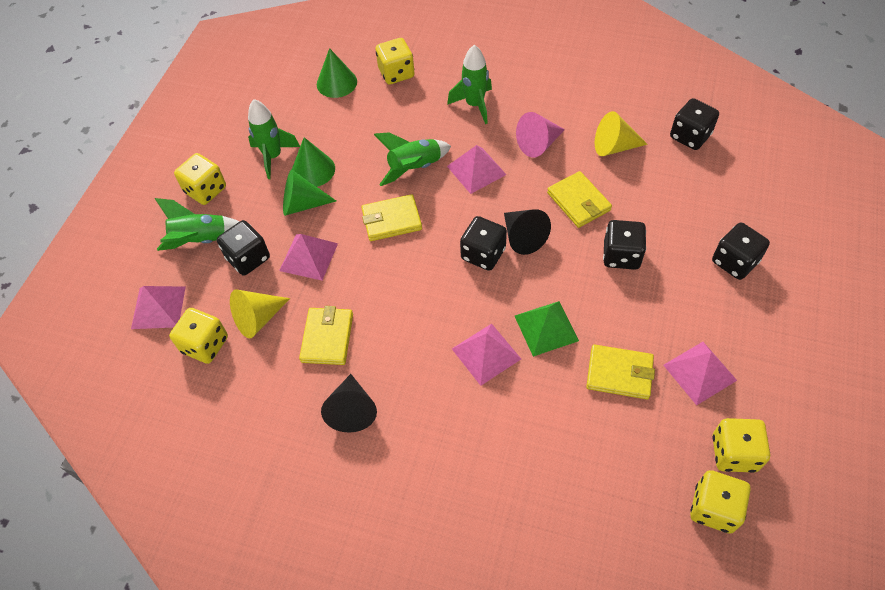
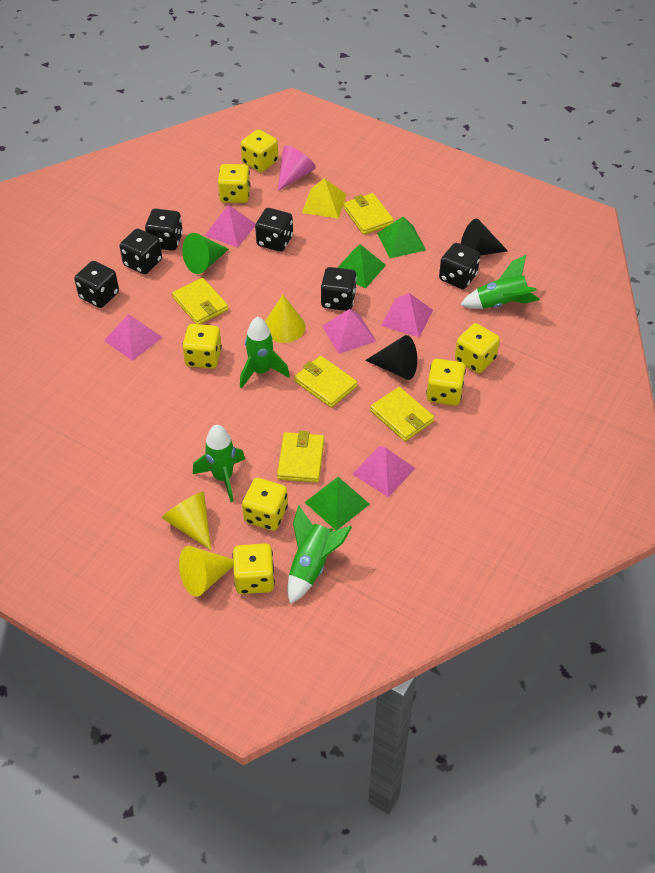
black dice: 5 -> 6
green cone: 3 -> 1
green pyramid: 1 -> 3
yellow cone: 2 -> 3
yellow dice: 5 -> 7
yellow pyramid: 0 -> 1
yellow wallet: 4 -> 5

